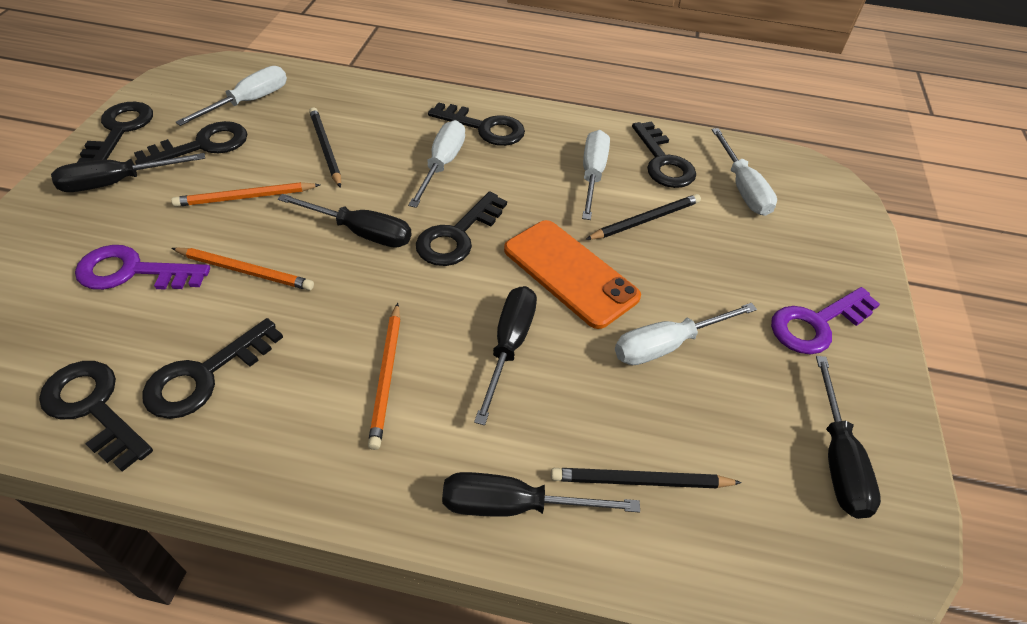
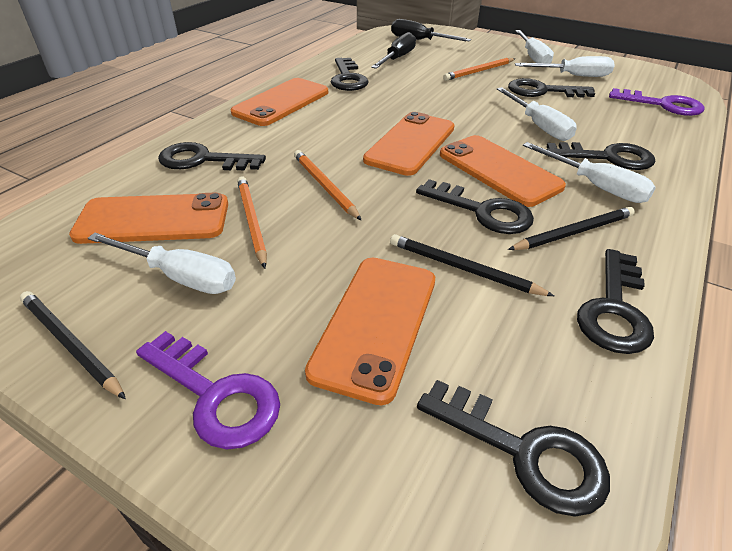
black screwdriver: 5 -> 2
orange phone: 1 -> 5

